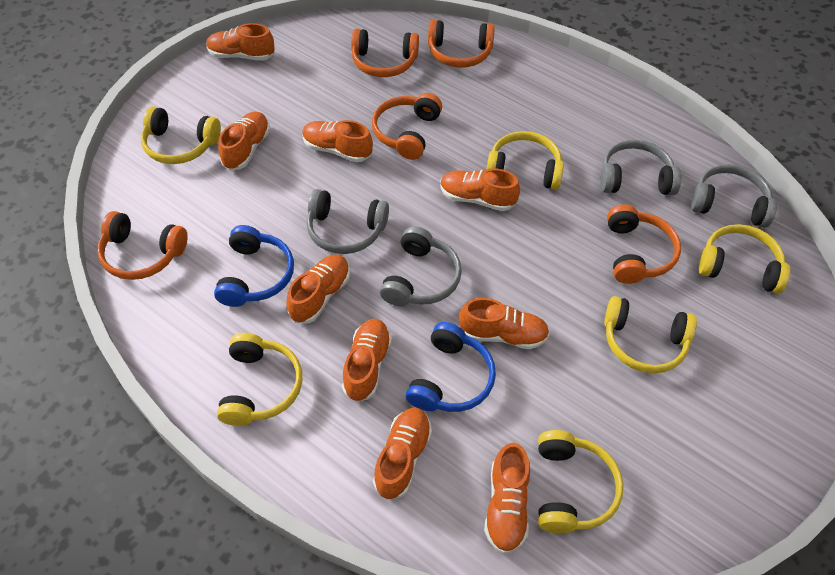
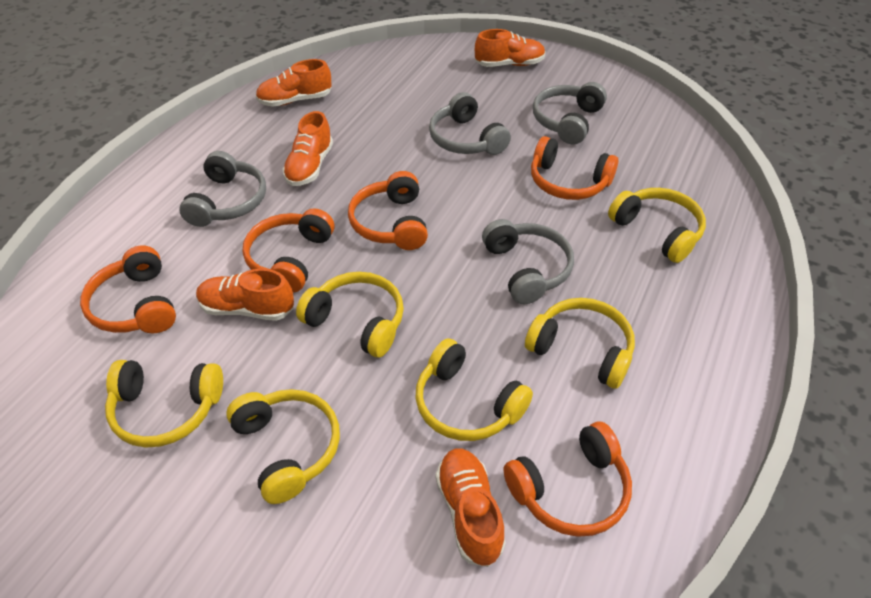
blue headphones: 2 -> 0
orange shoe: 9 -> 5

